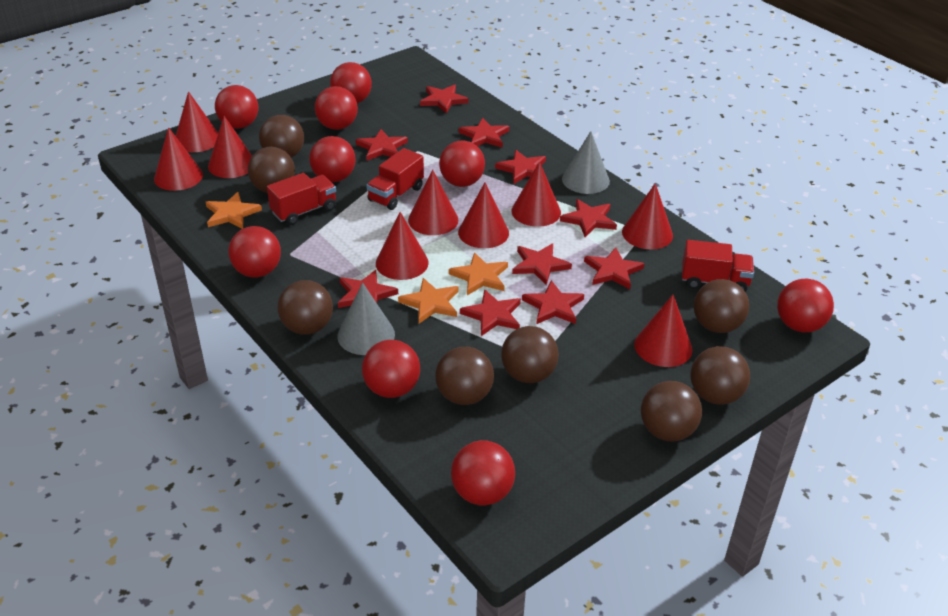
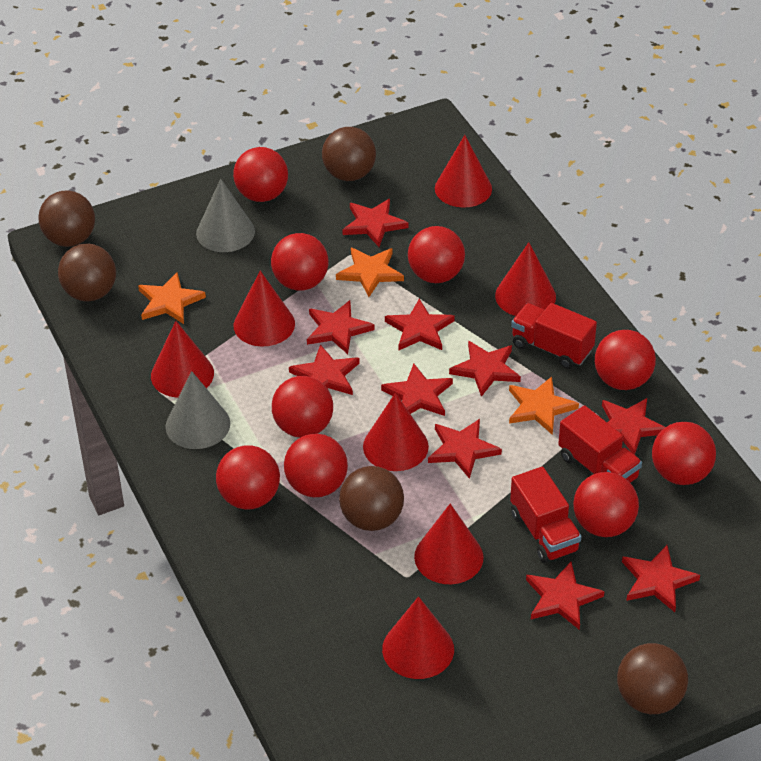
brown ball: 8 -> 5
red cone: 9 -> 7

